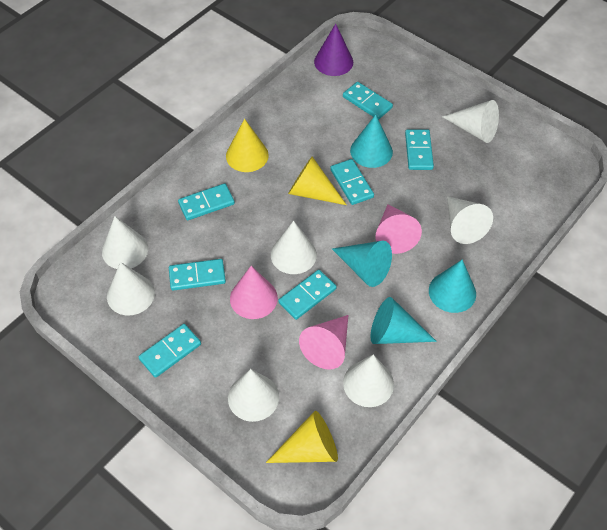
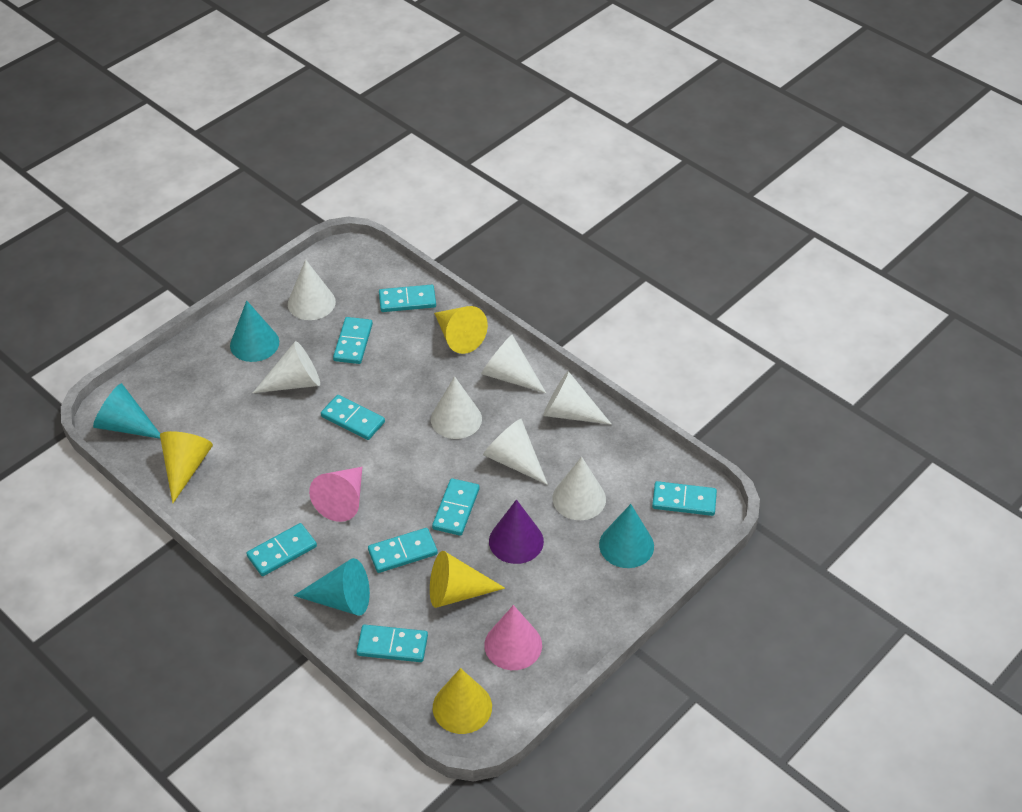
pink cone: 3 -> 2
turquoise domino: 7 -> 8
yellow cone: 3 -> 4

